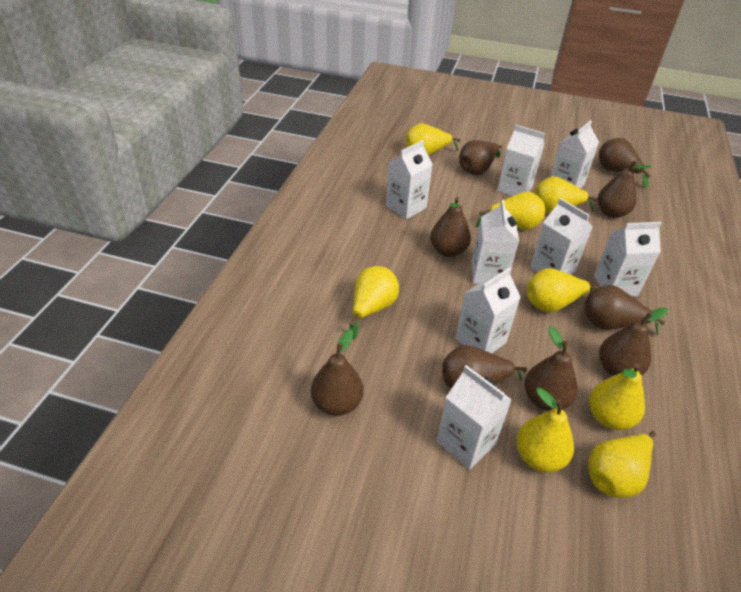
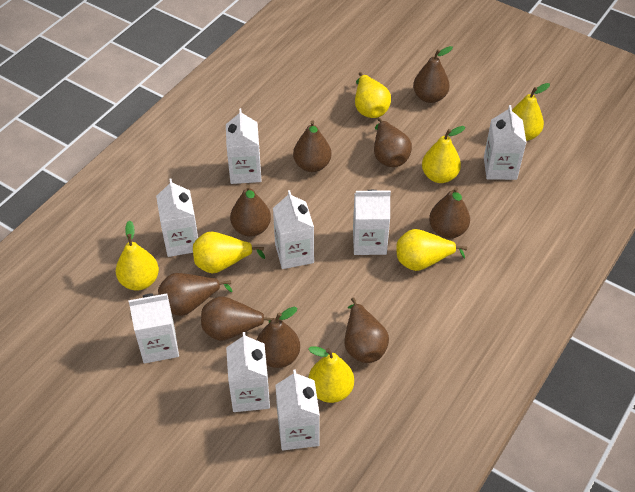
yellow pear: 8 -> 7

